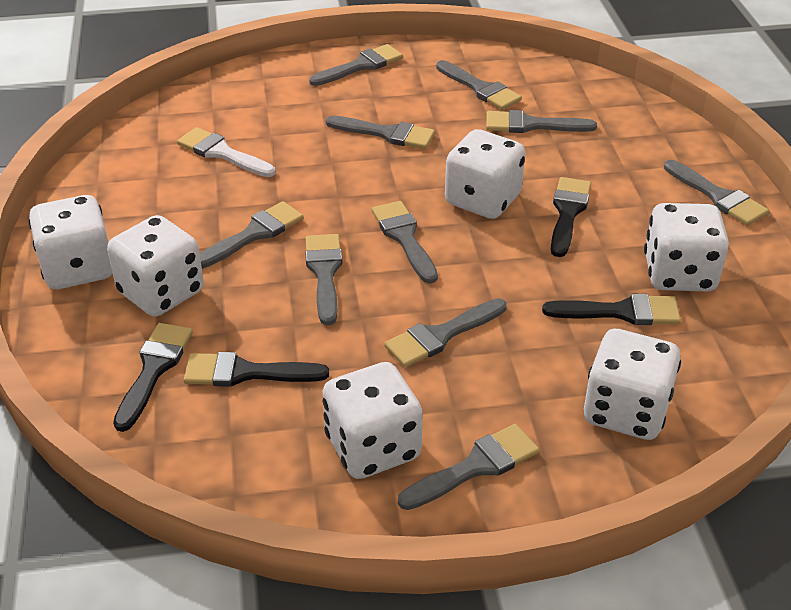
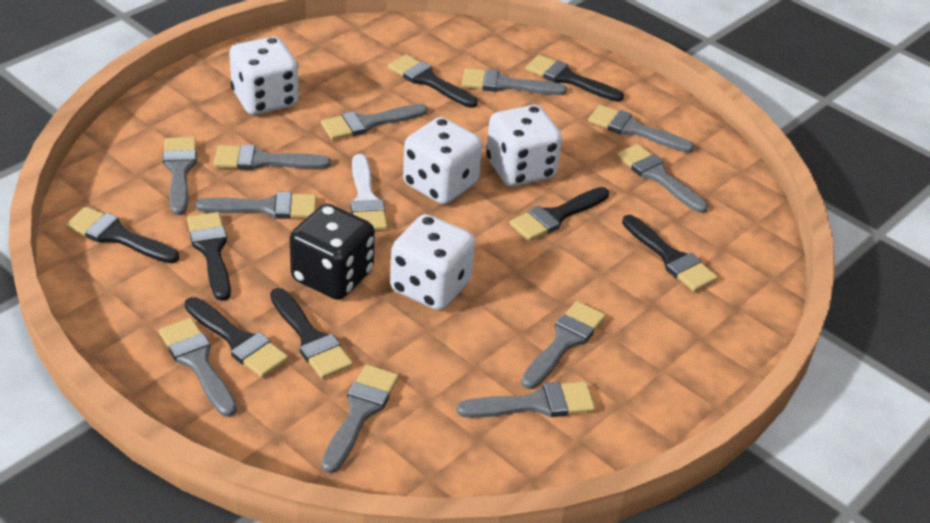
black brush: 4 -> 8
black dice: 0 -> 1
grey brush: 10 -> 11
white dice: 6 -> 4

